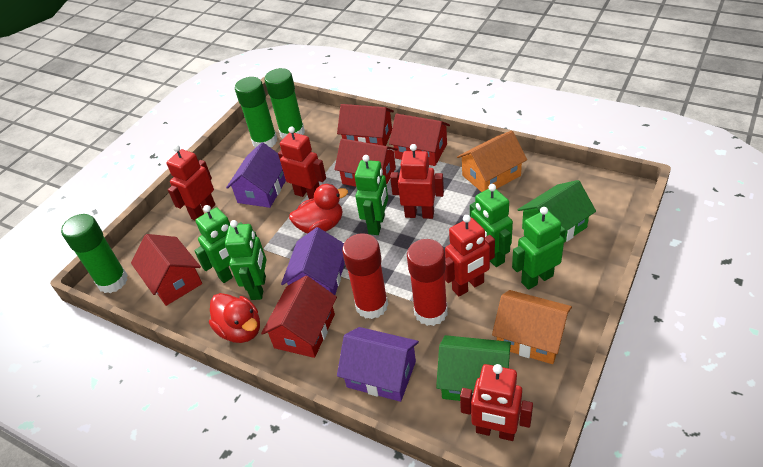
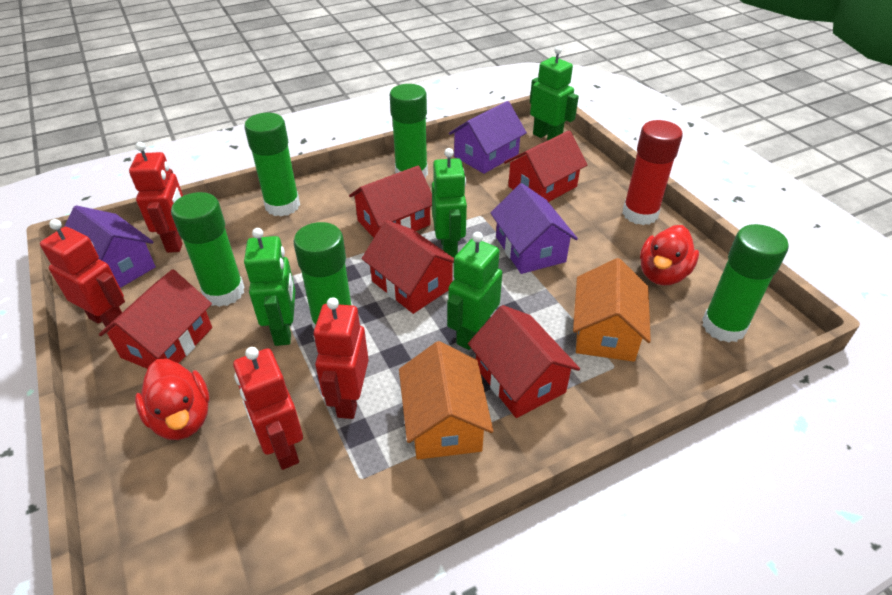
green glue stick: 3 -> 5
green house: 2 -> 0
green robot: 5 -> 4
red glue stick: 2 -> 1
red robot: 5 -> 4

